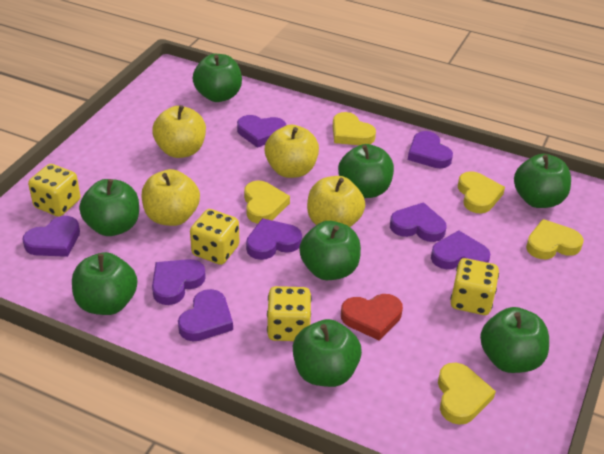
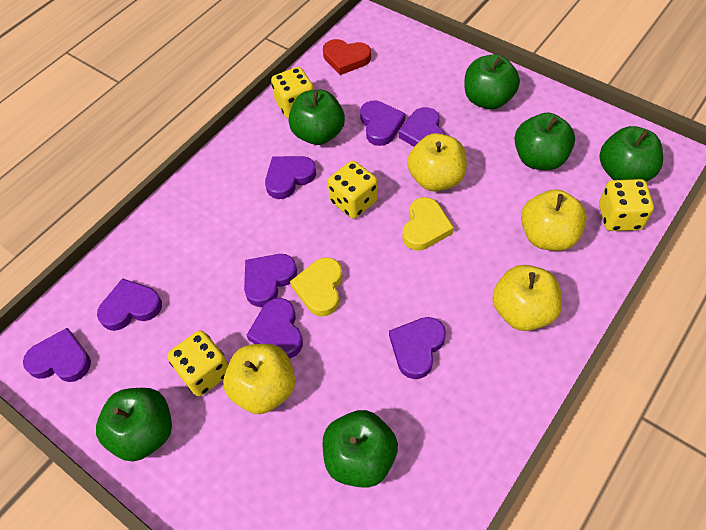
green apple: 8 -> 6
yellow heart: 5 -> 2

